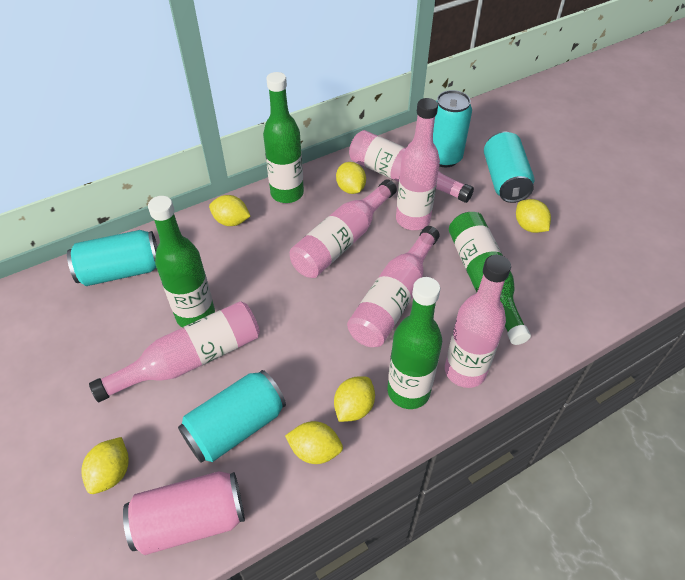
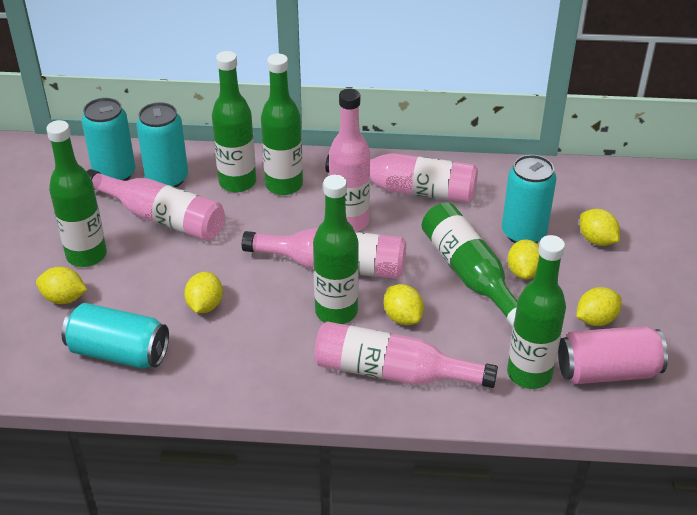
green bottle: 4 -> 6
pink bottle: 6 -> 5

